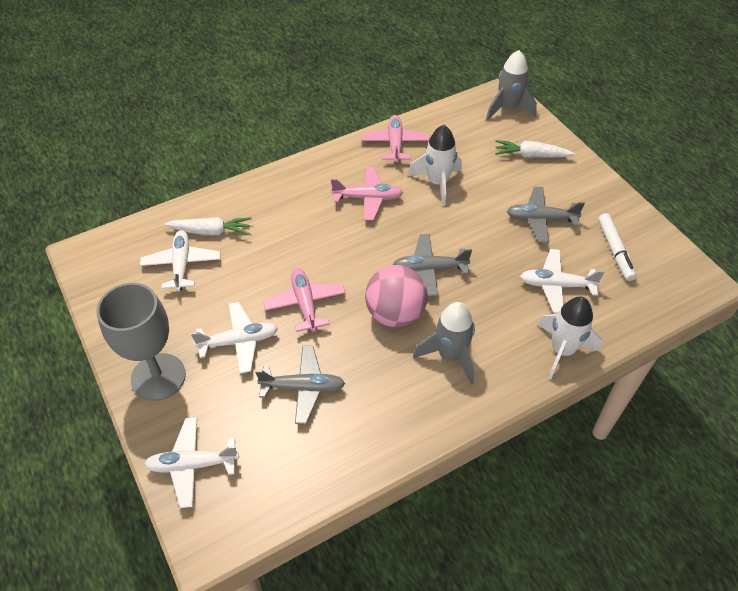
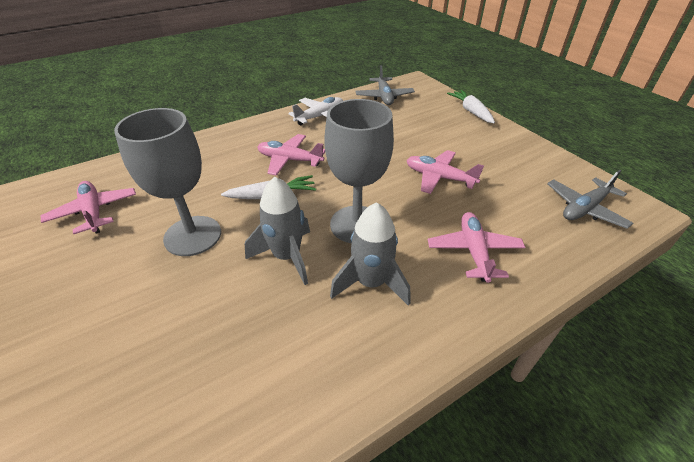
grey goblet: 1 -> 2
grey plane: 3 -> 2
pink ball: 1 -> 0
pink plane: 3 -> 4
white marker: 1 -> 0
white plane: 4 -> 1
white rocket: 2 -> 0

